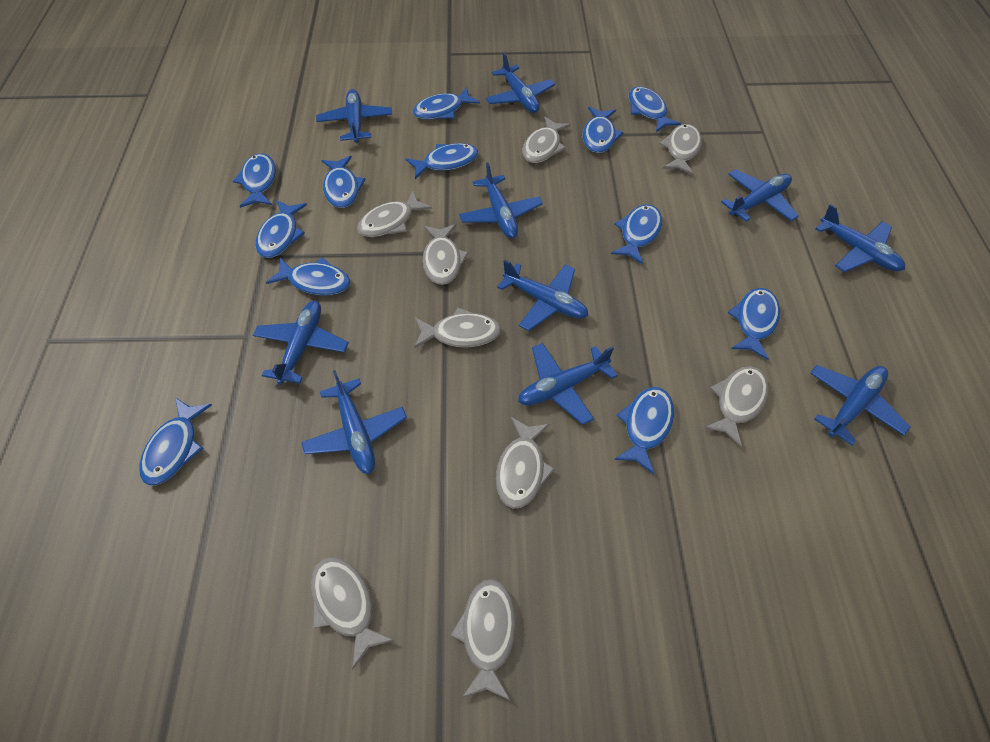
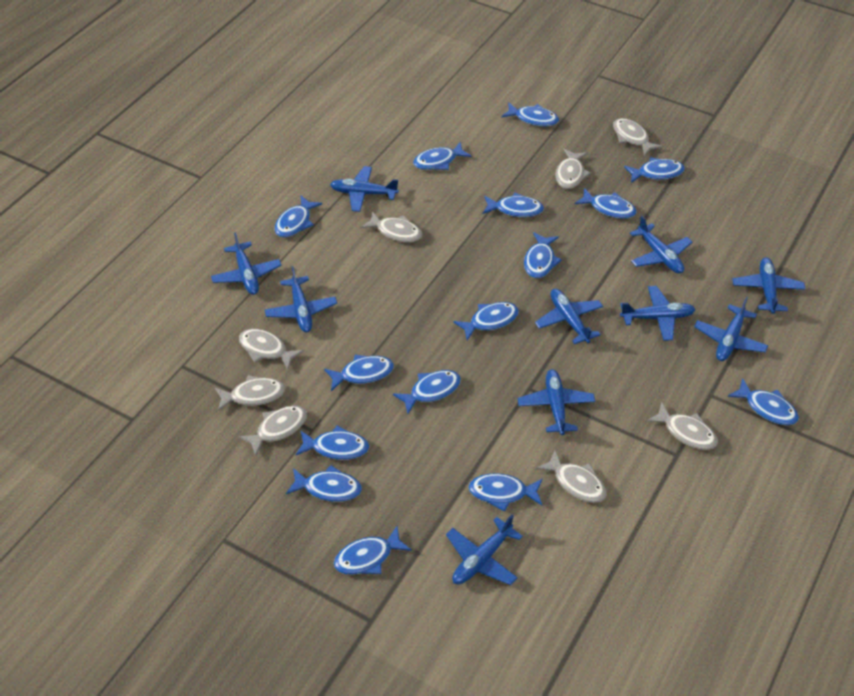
blue fish: 12 -> 15
grey fish: 9 -> 8

